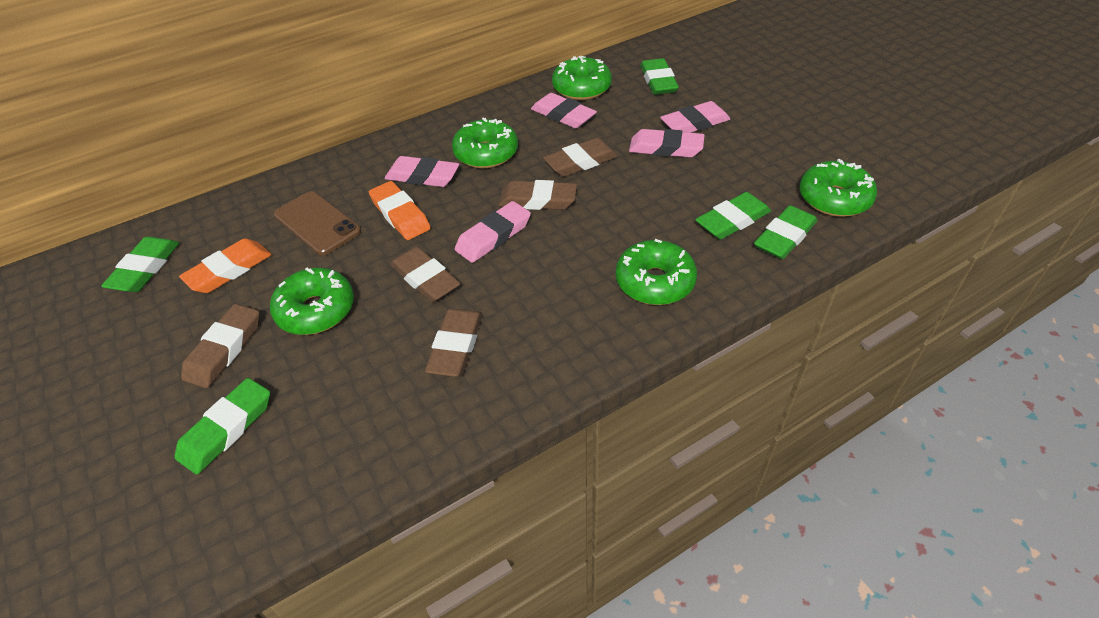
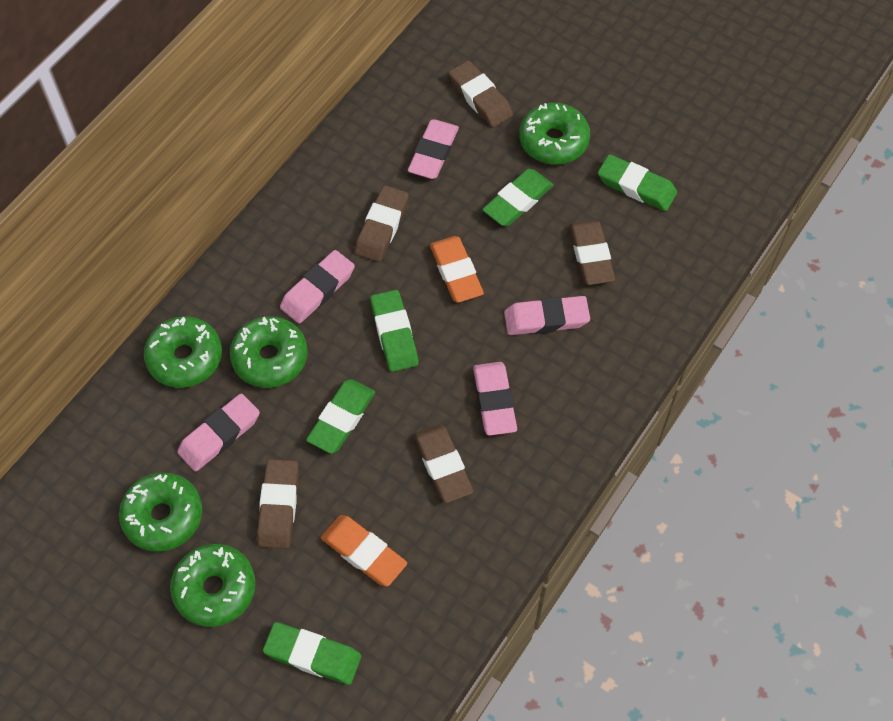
brown phone: 1 -> 0

